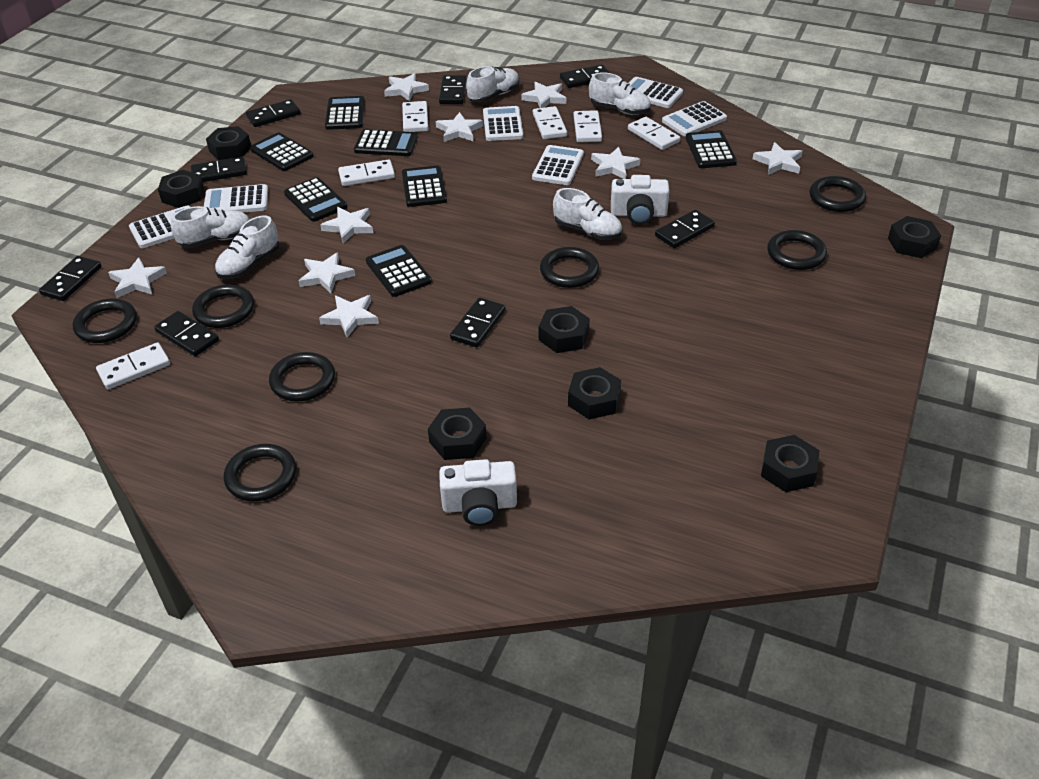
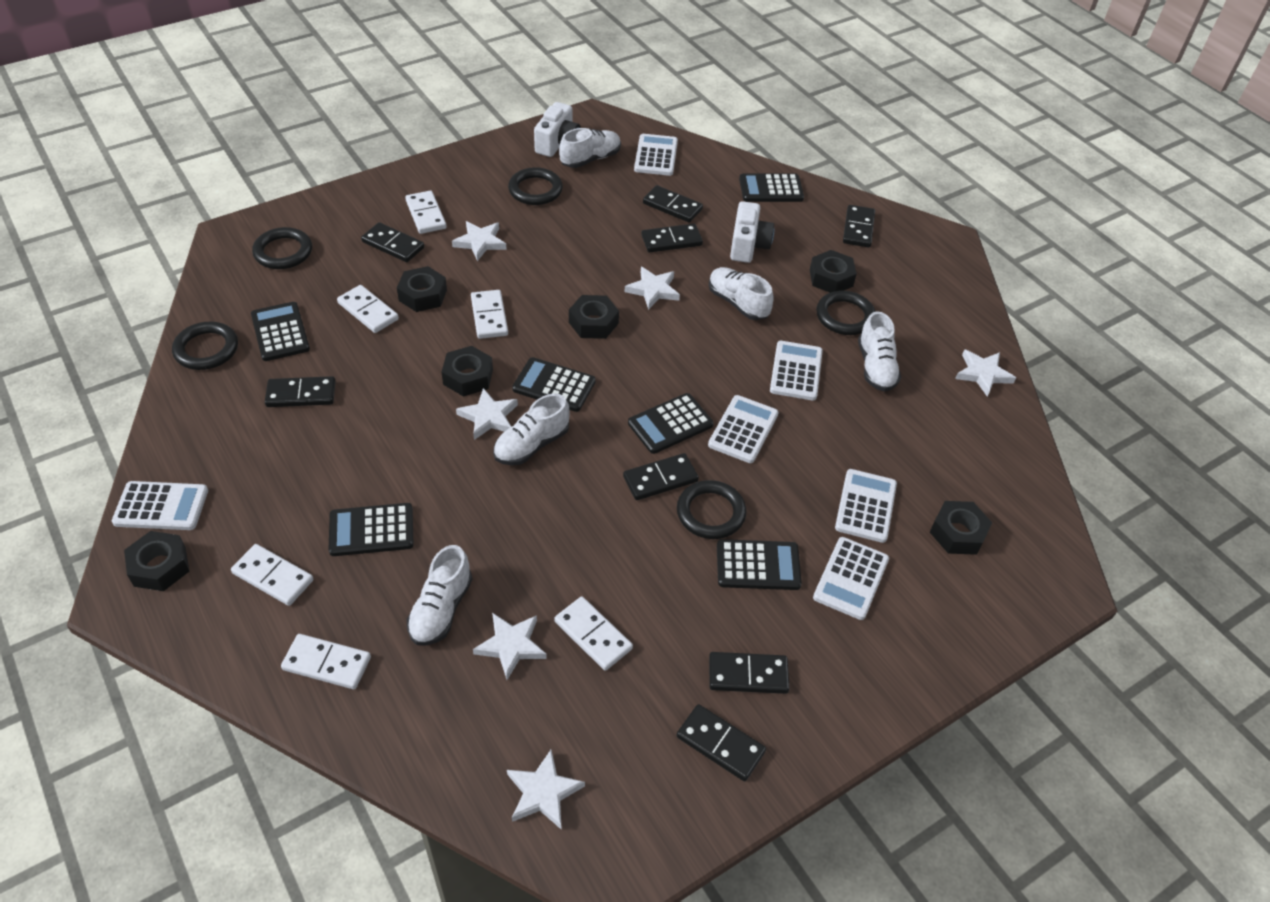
black calculator: 7 -> 6
black nut: 7 -> 6
black ring: 7 -> 5
white star: 9 -> 6

